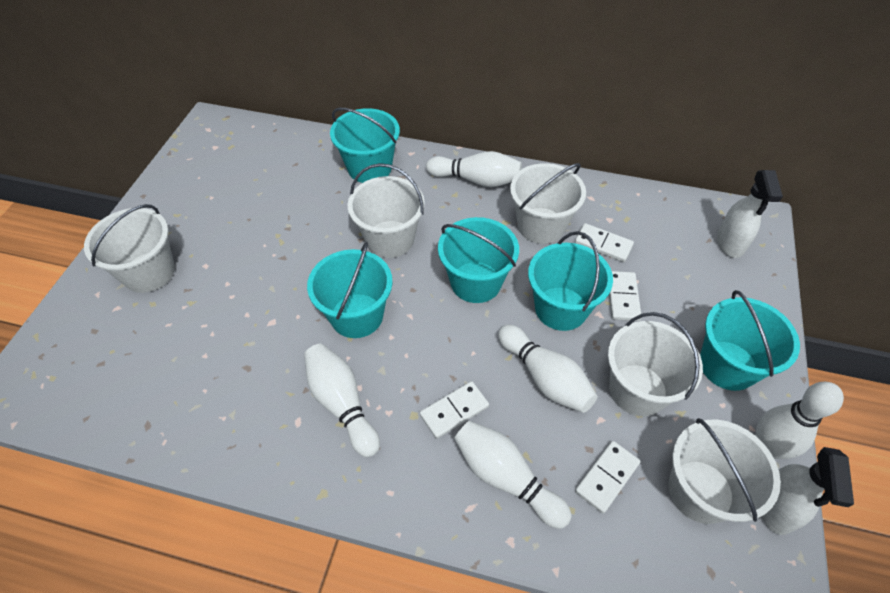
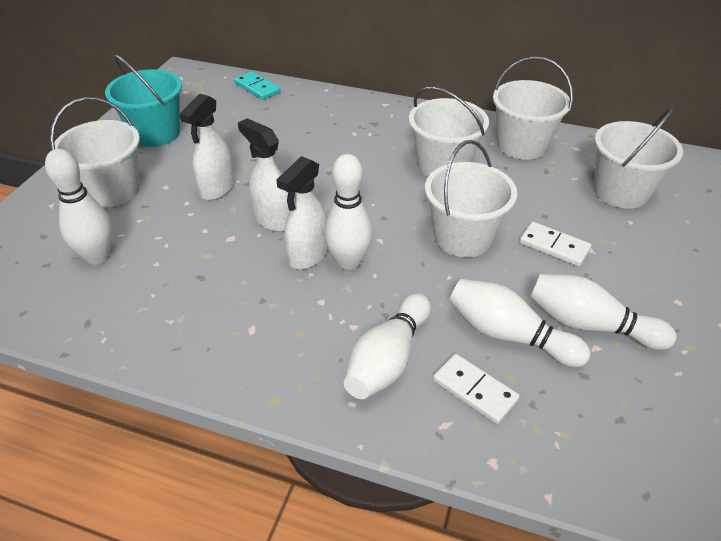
turquoise bucket: 5 -> 1
turquoise domino: 0 -> 1
white domino: 4 -> 2
white spray bottle: 2 -> 3

